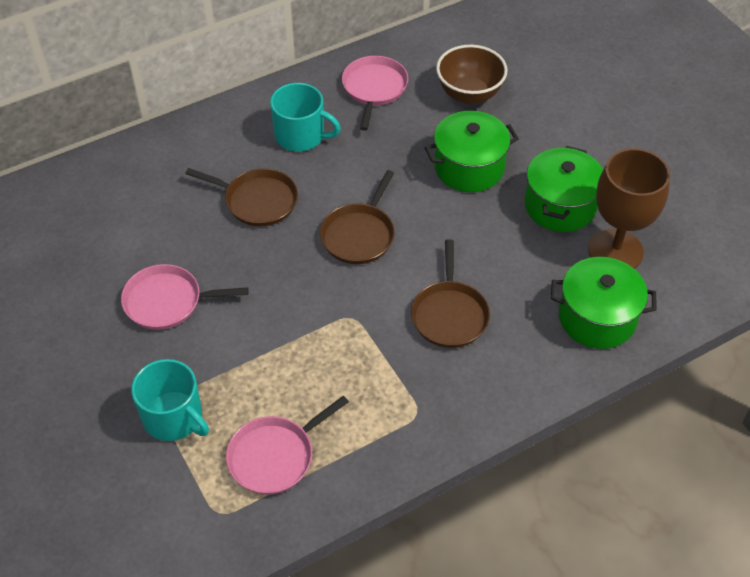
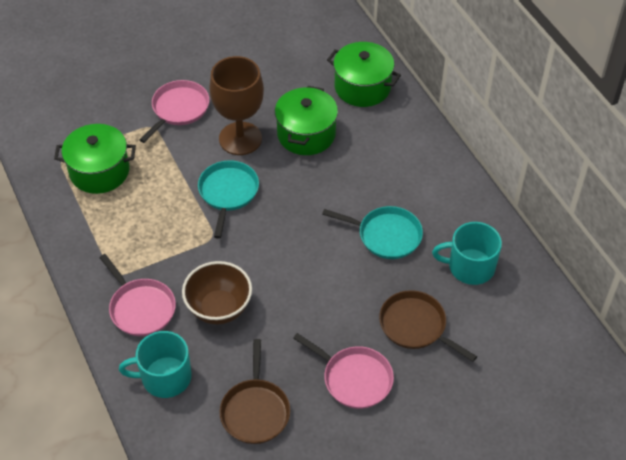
brown pan: 3 -> 2
turquoise pan: 0 -> 2

